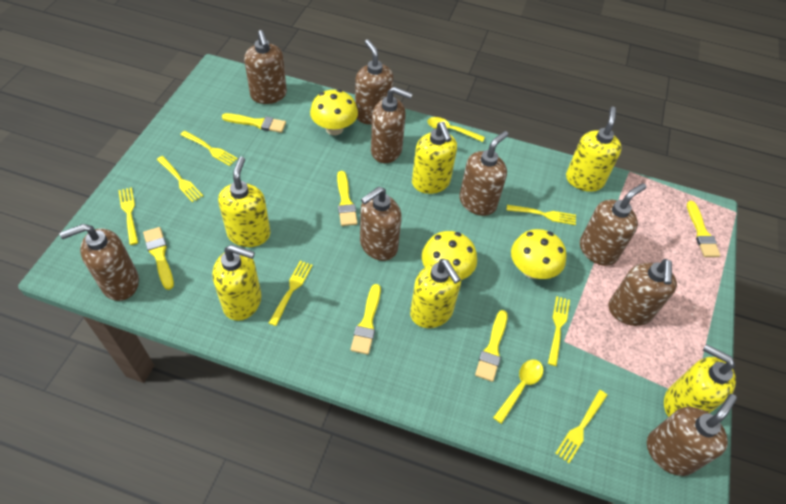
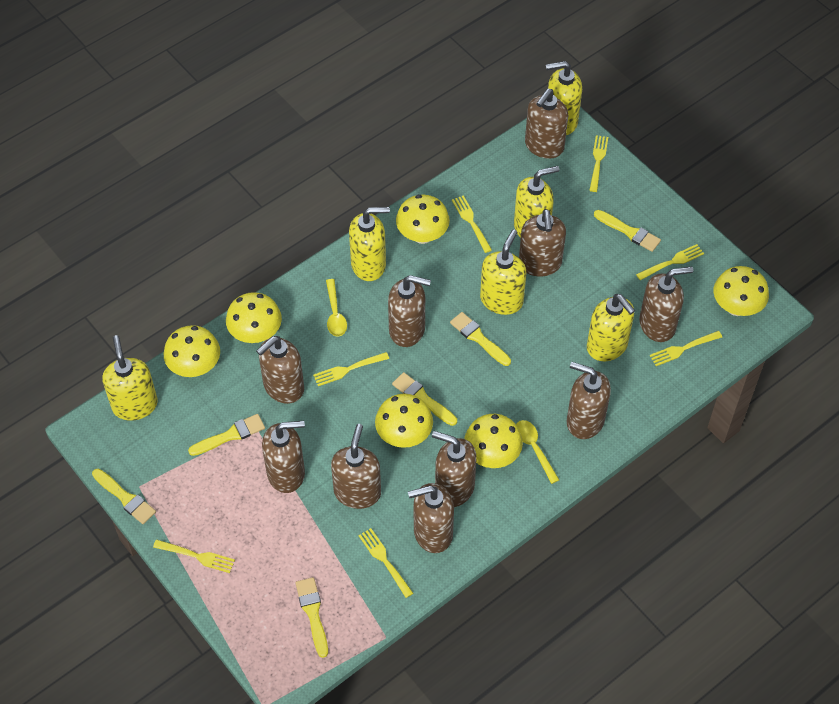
brown soap dispenser: 9 -> 10
yellow mushroom: 3 -> 6

